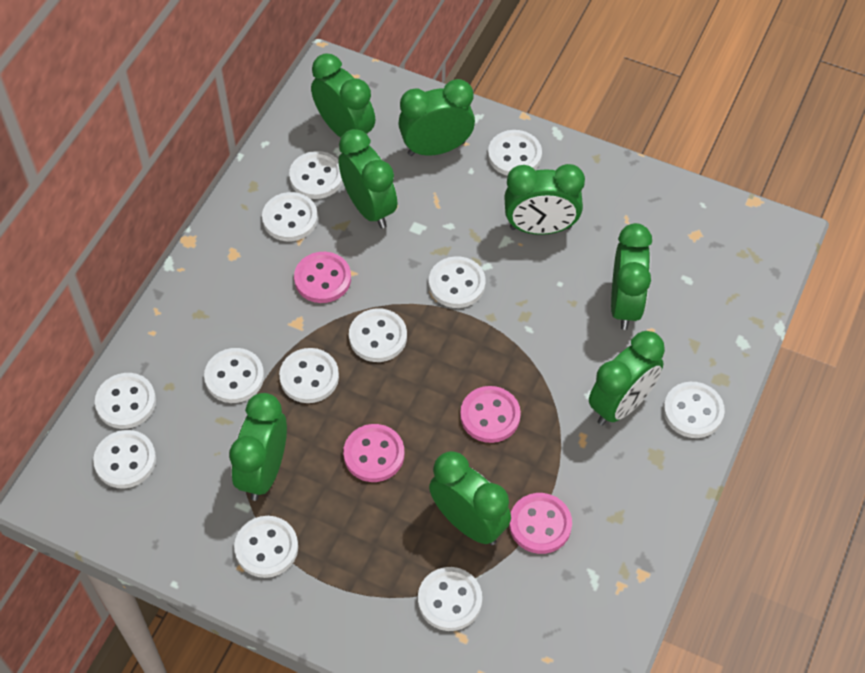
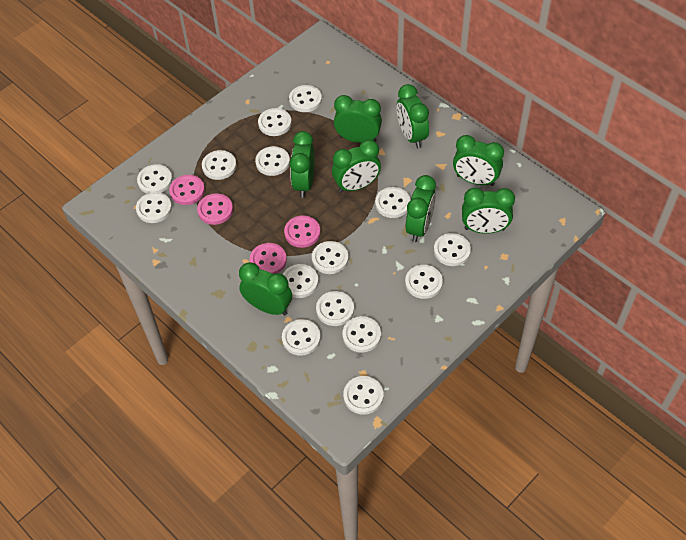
white button: 12 -> 15

